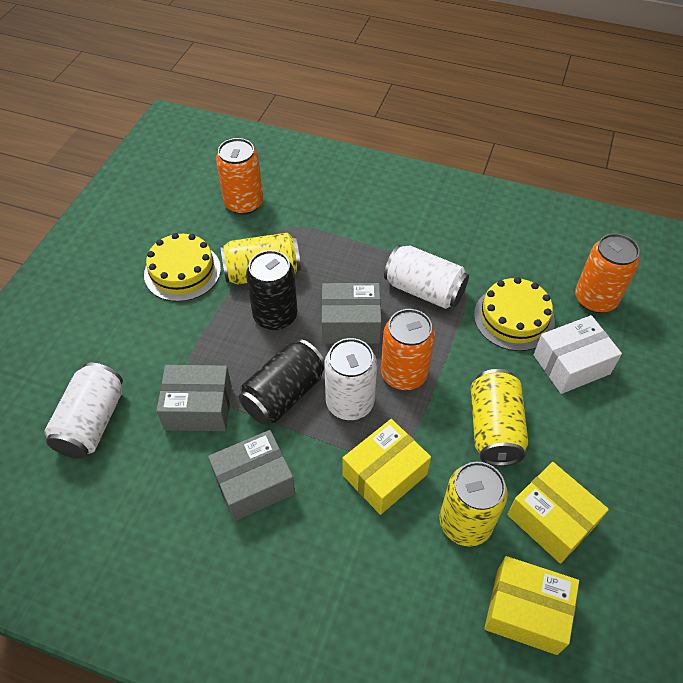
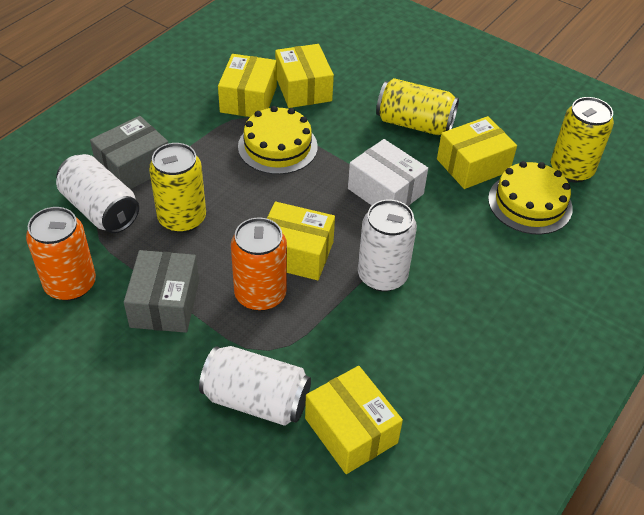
black can: 2 -> 0
grey box: 3 -> 2
orange can: 3 -> 2
yellow box: 3 -> 5

